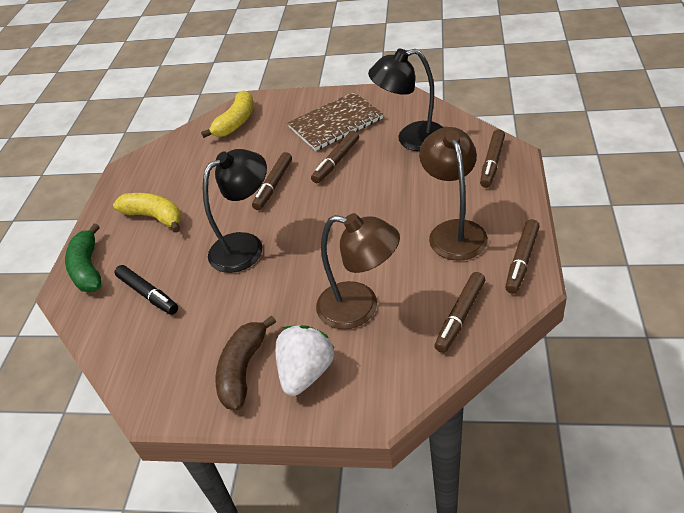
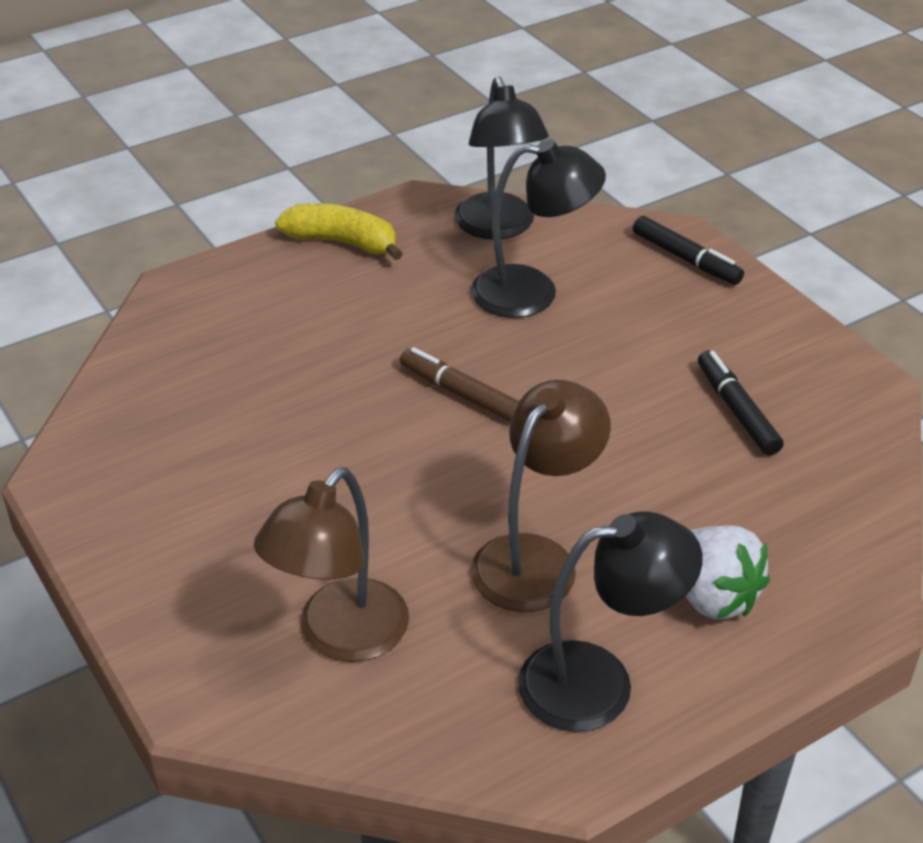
black lamp: 2 -> 3
black marker: 1 -> 2
brown banana: 1 -> 0
brown marker: 5 -> 1
brown notebook: 1 -> 0
green banana: 1 -> 0
yellow banana: 2 -> 1

